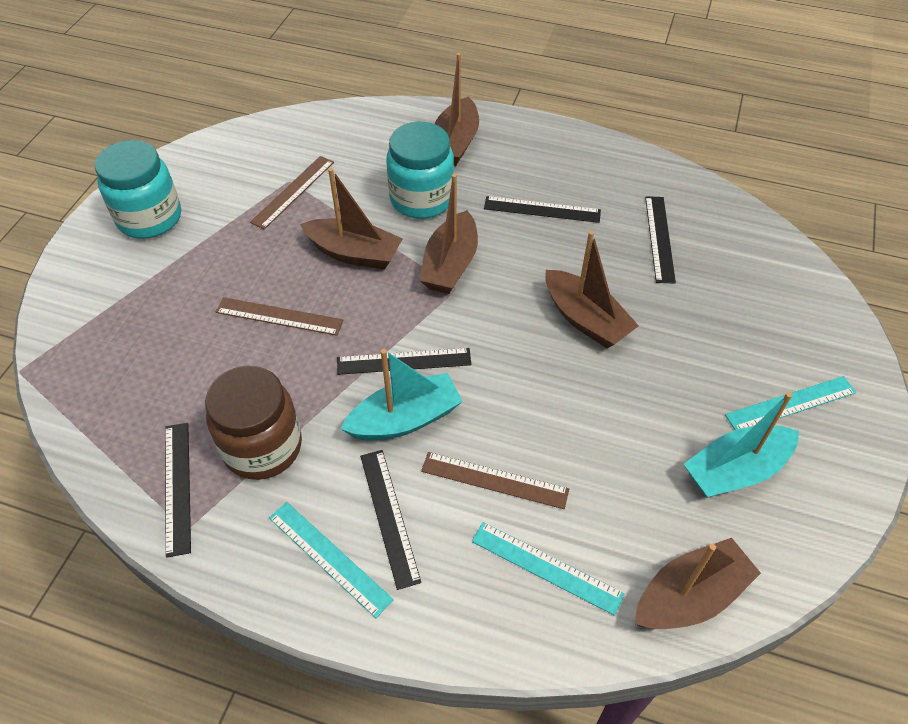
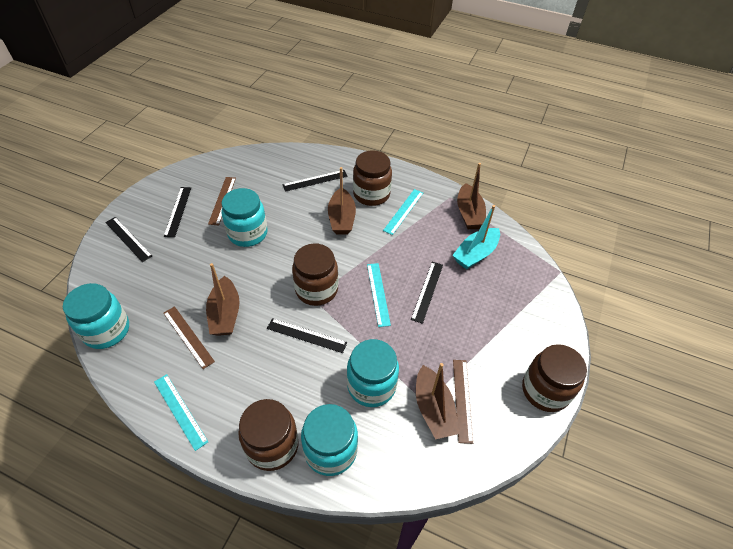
brown boat: 5 -> 4
brown jar: 1 -> 4
turquoise boat: 2 -> 1
turquoise jar: 2 -> 4

